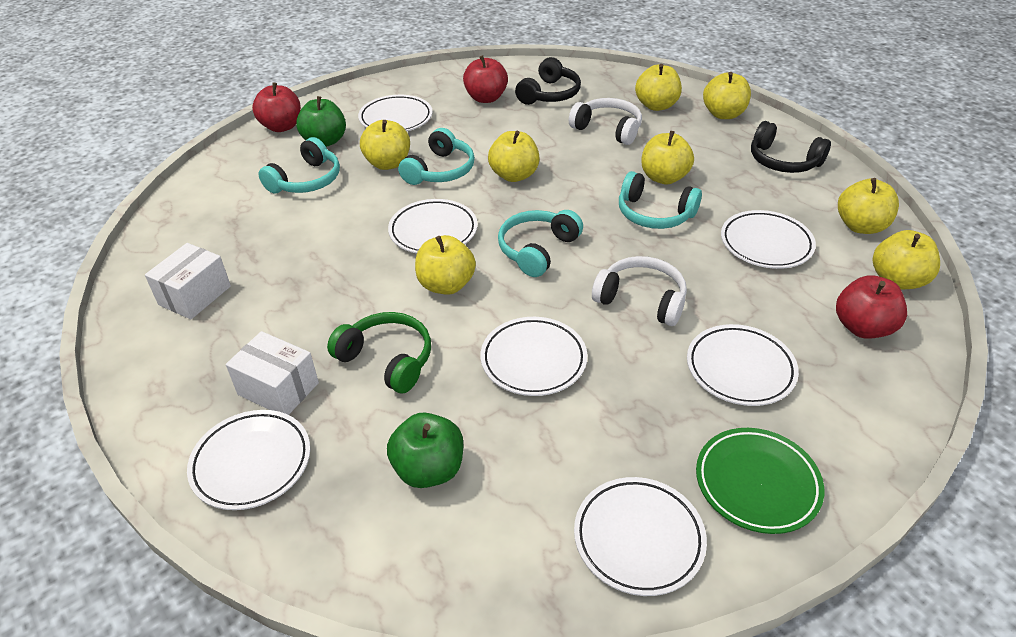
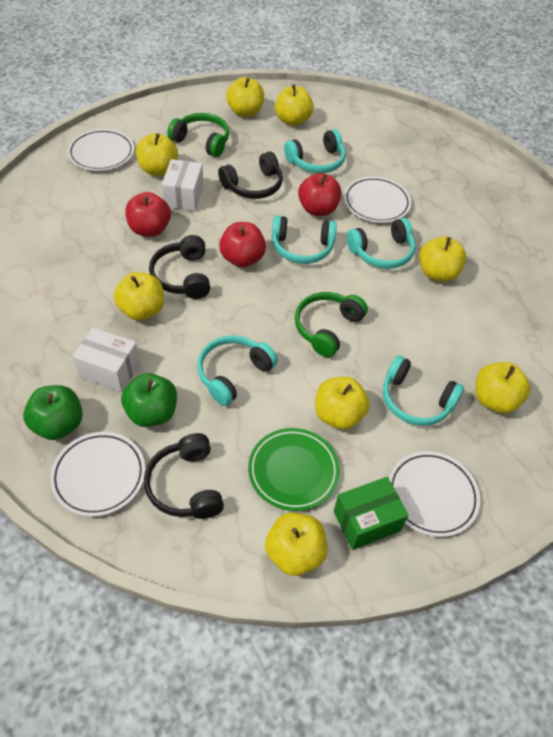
black headphones: 2 -> 3
green box: 0 -> 1
green headphones: 1 -> 2
turquoise headphones: 4 -> 5
white headphones: 2 -> 0
white plate: 7 -> 4

